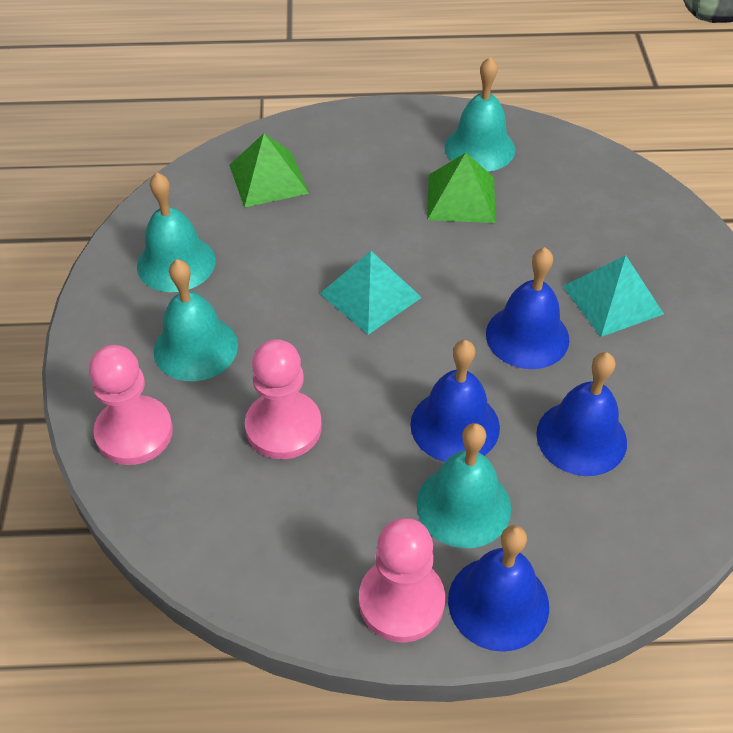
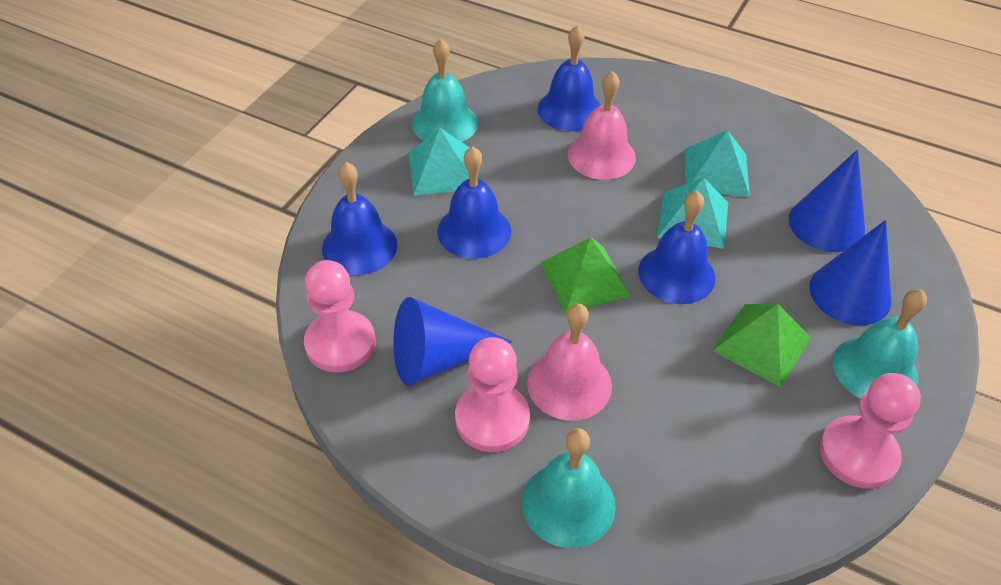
blue cone: 0 -> 3
pink bell: 0 -> 2
turquoise bell: 4 -> 3
turquoise pyramid: 2 -> 3

